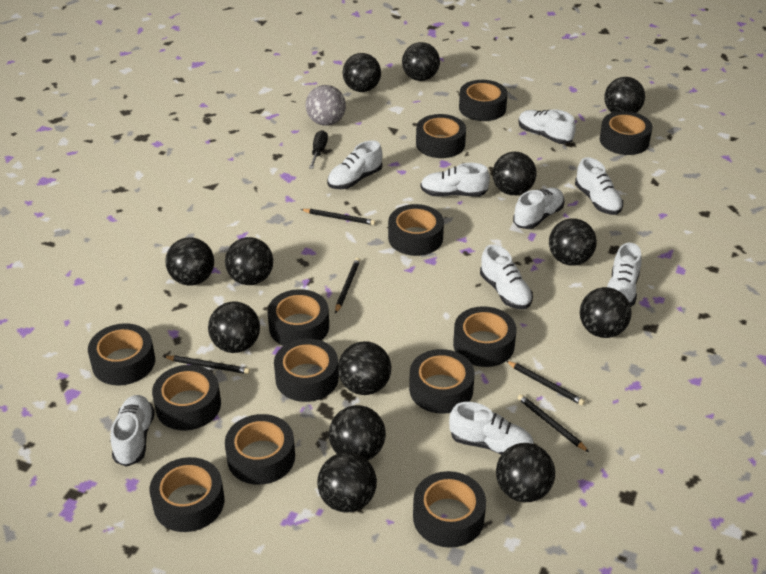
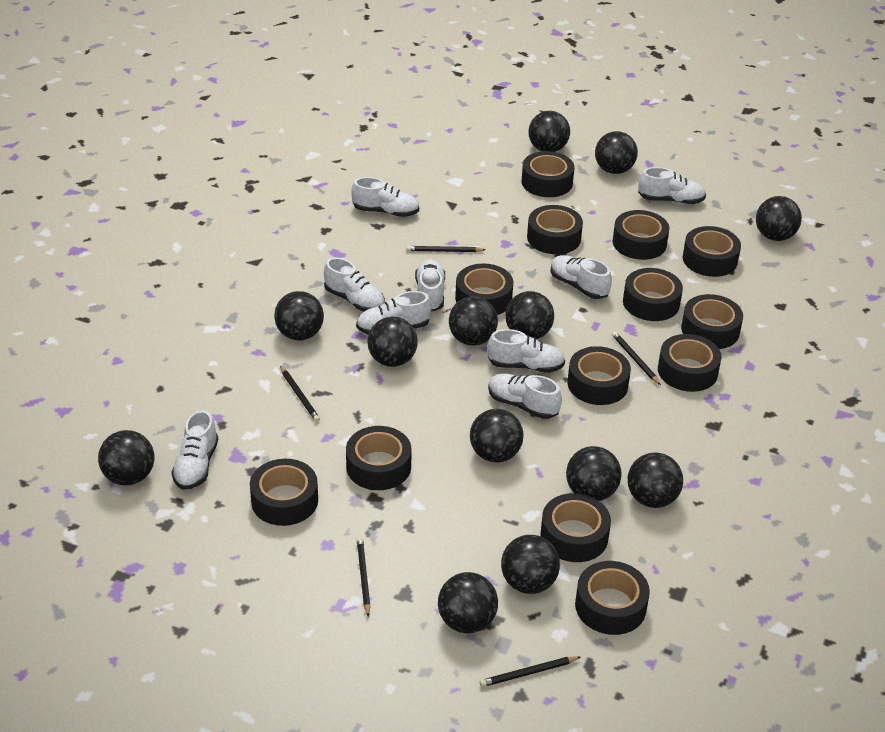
black screwdriver: 1 -> 0
grey ball: 1 -> 0

